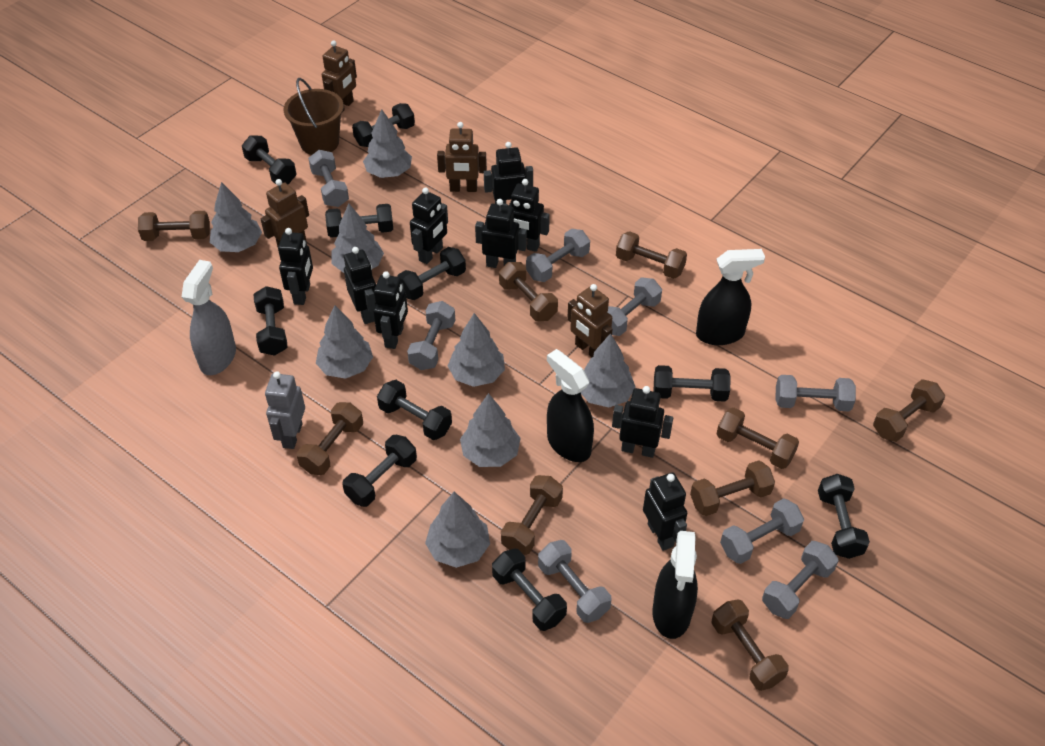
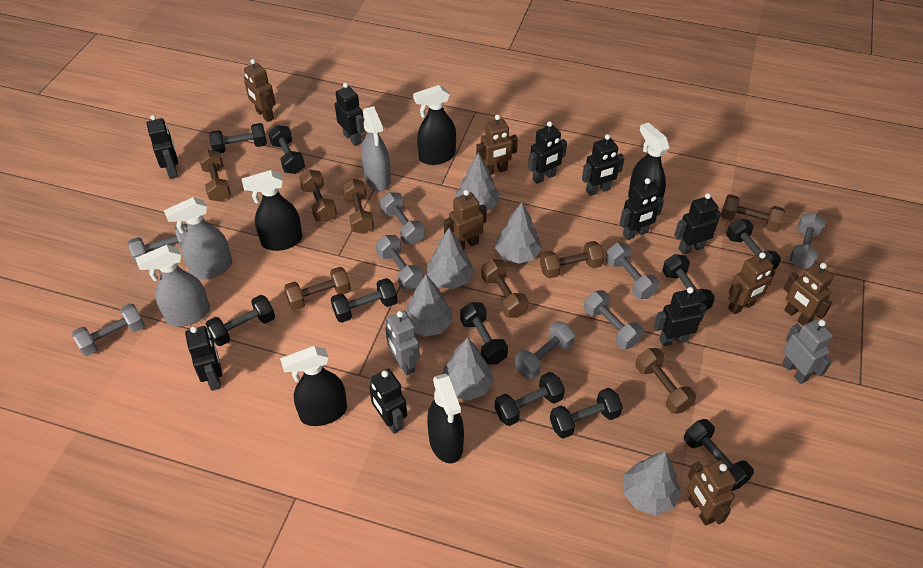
black spray bottle: 3 -> 5
brown bucket: 1 -> 0
brown dumbbell: 9 -> 8
brown robot: 4 -> 6
grey robot: 1 -> 2
grey spray bottle: 1 -> 3
grey tree: 8 -> 6

